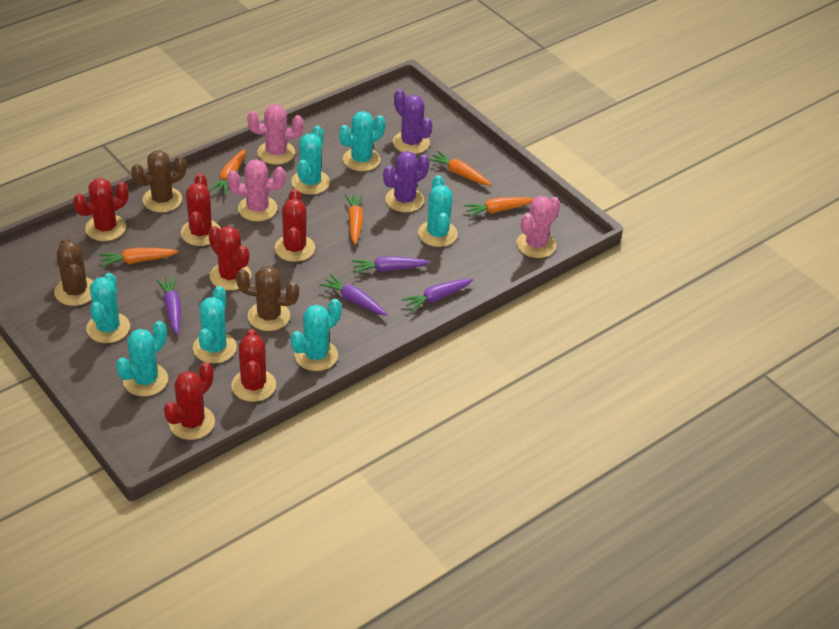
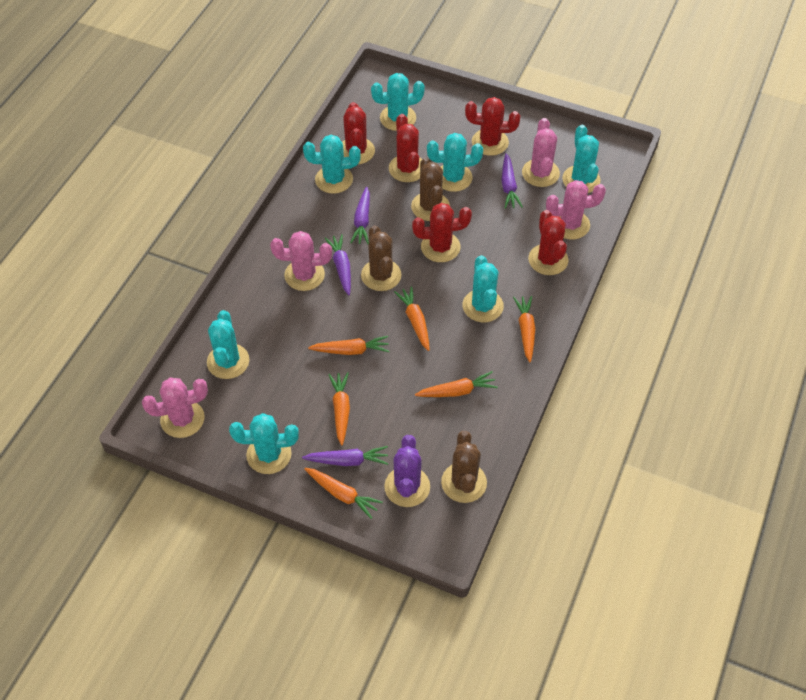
orange carrot: 5 -> 6
pink cactus: 3 -> 4
purple cactus: 2 -> 1
red cactus: 6 -> 5

